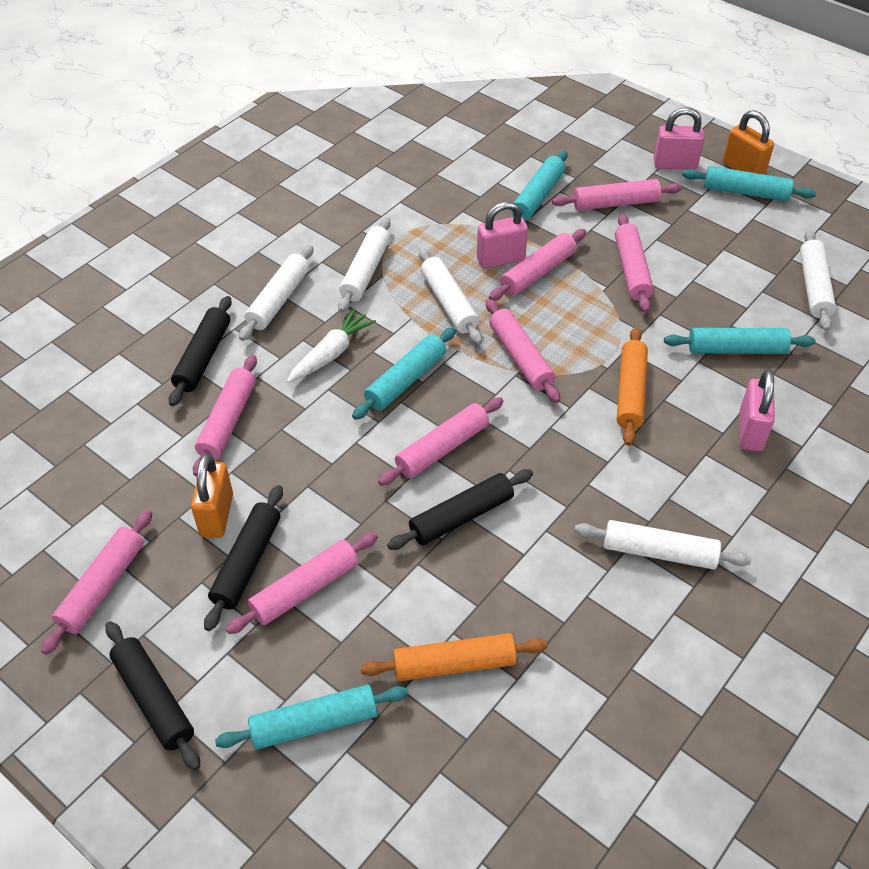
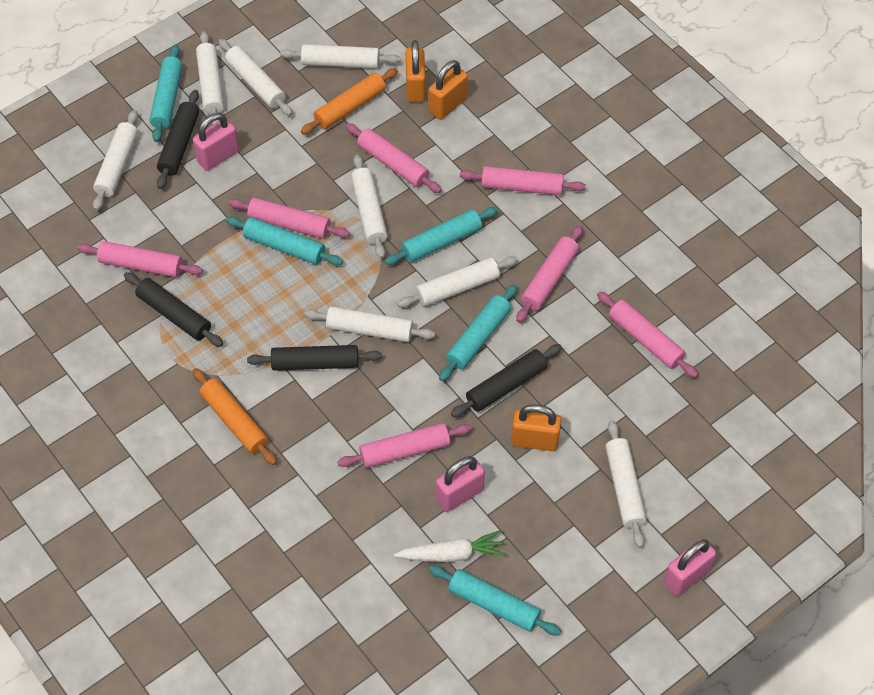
orange padlock: 2 -> 3
pink rolling pin: 8 -> 7
white rolling pin: 5 -> 8

